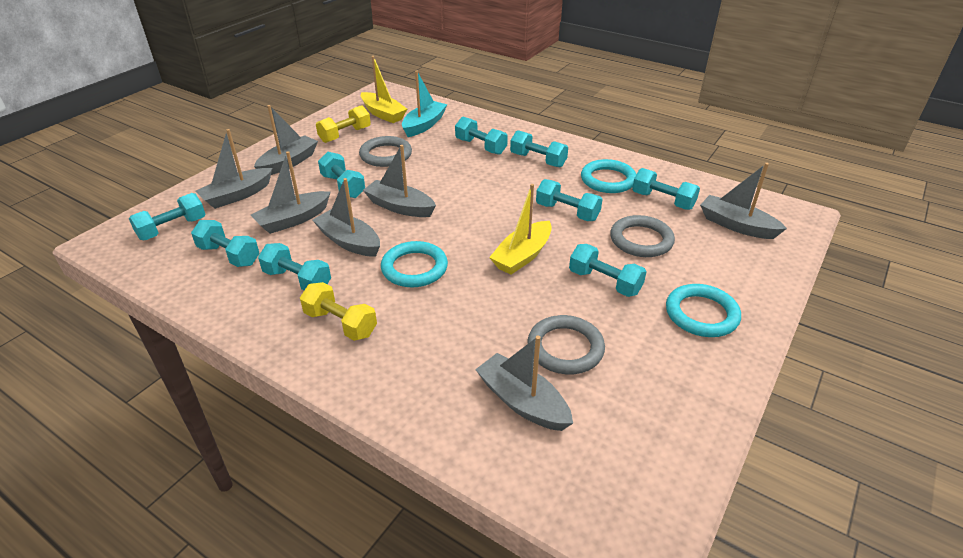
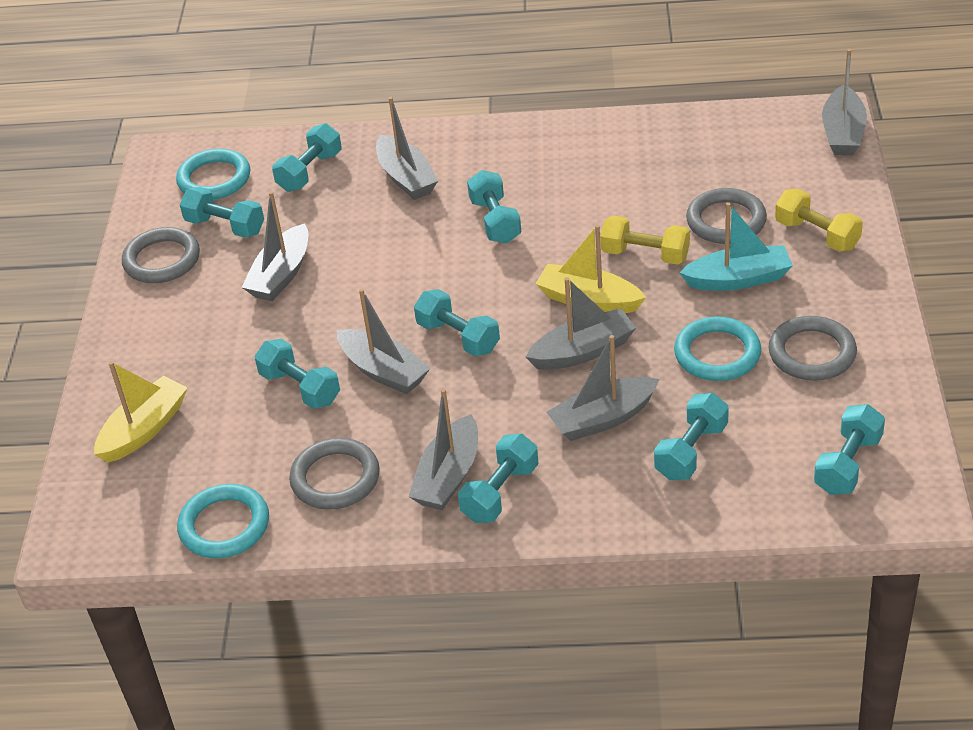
grey ring: 3 -> 4
turquoise dumbbell: 9 -> 8

